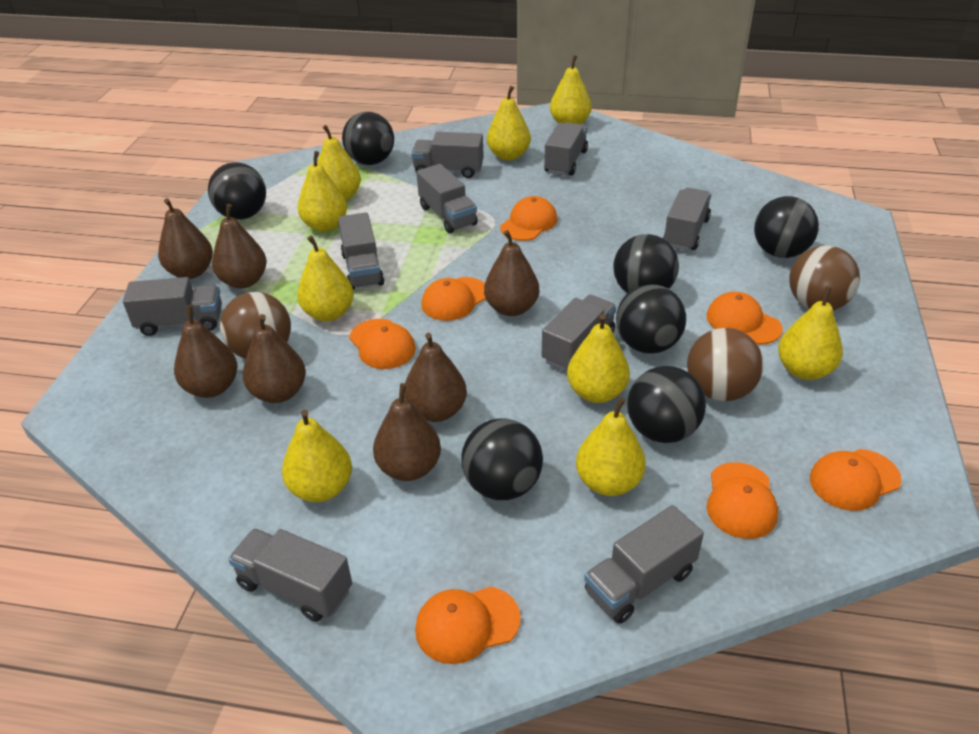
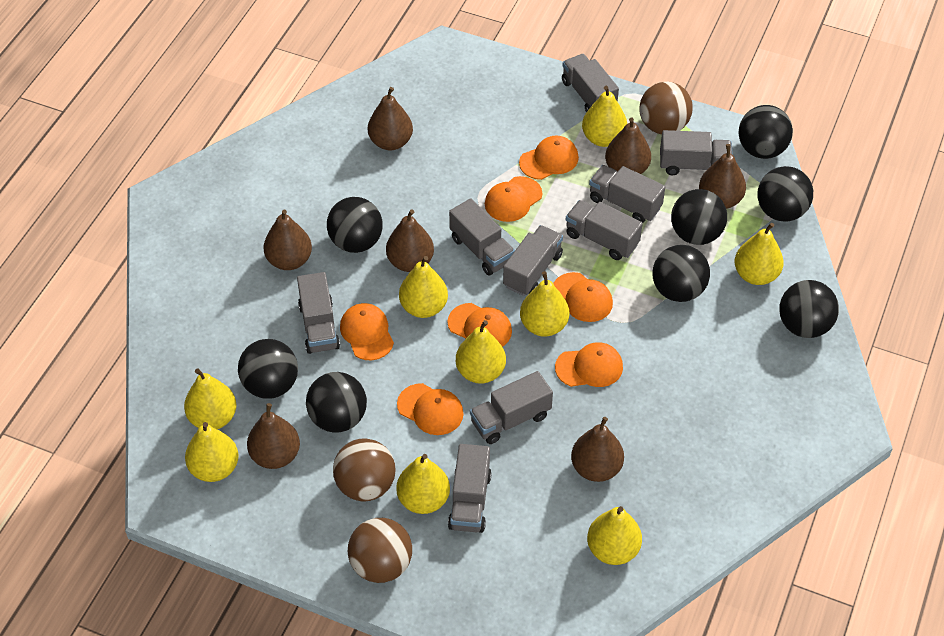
black ball: 7 -> 8

